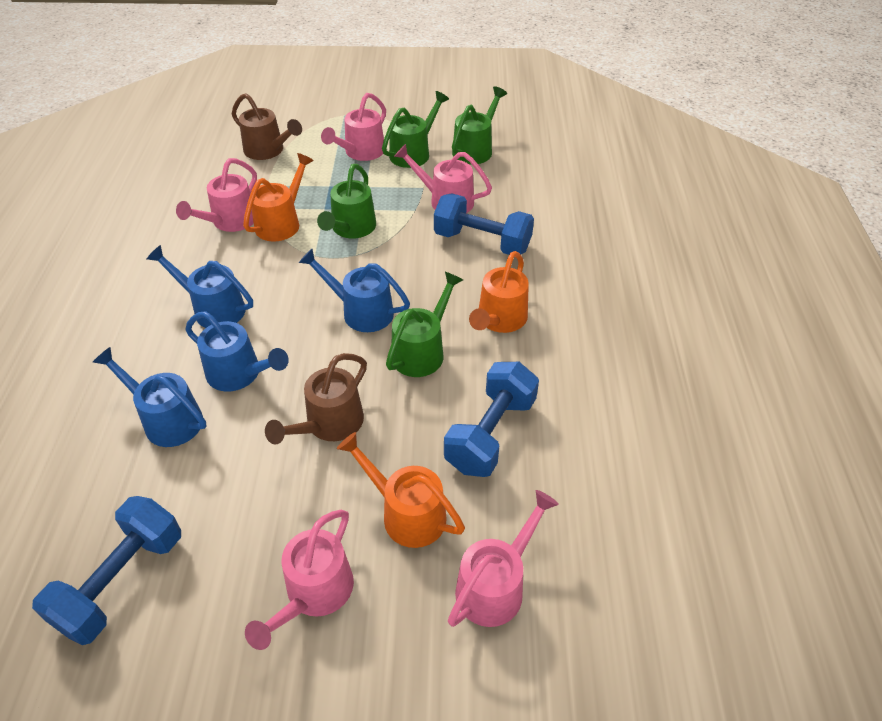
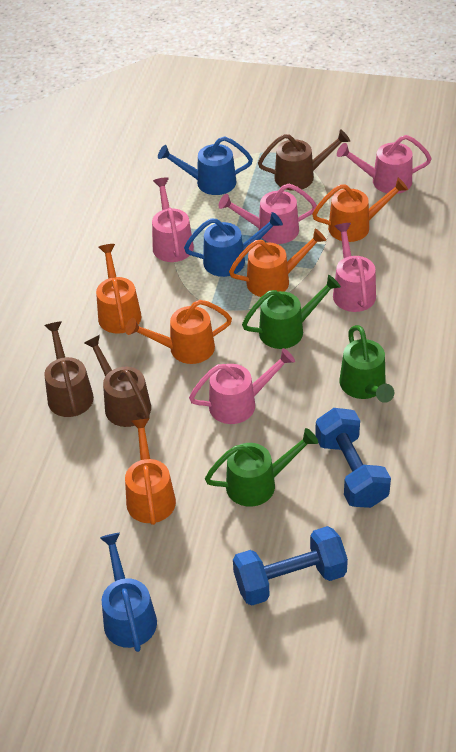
blue dumbbell: 3 -> 2
blue watering can: 4 -> 3
brown watering can: 2 -> 3
green watering can: 4 -> 3
orange watering can: 3 -> 5

